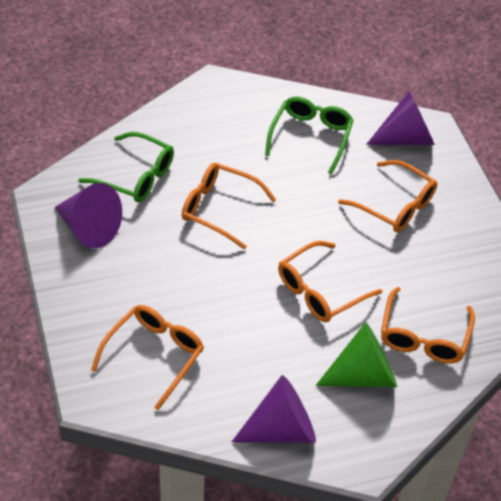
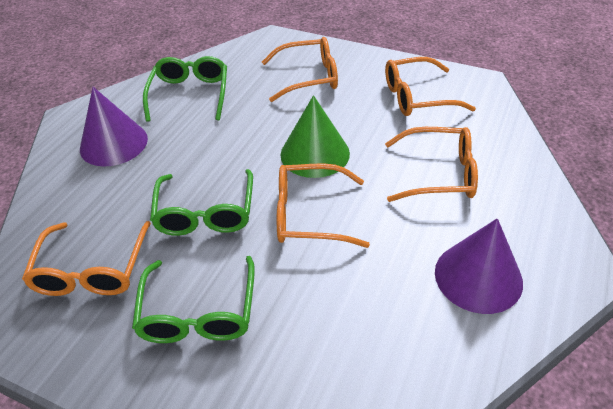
green glasses: 2 -> 3
purple cone: 3 -> 2

